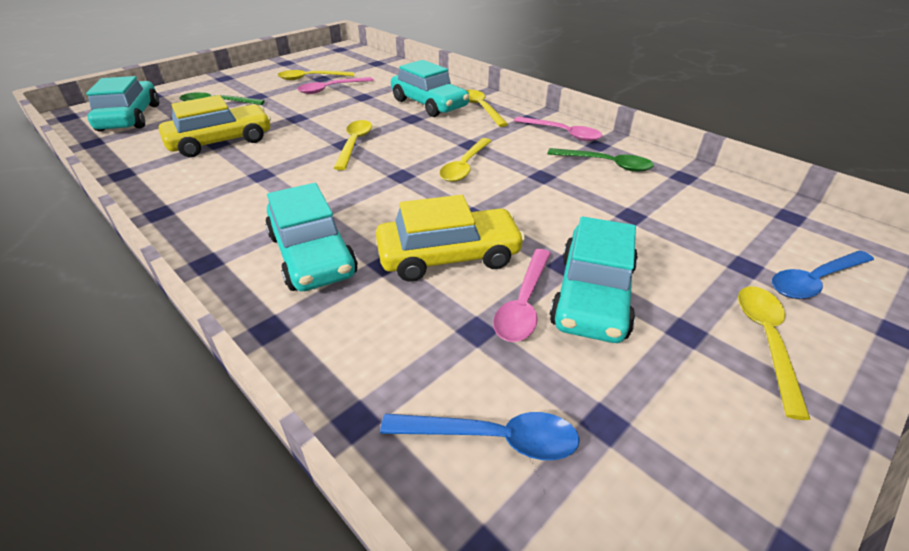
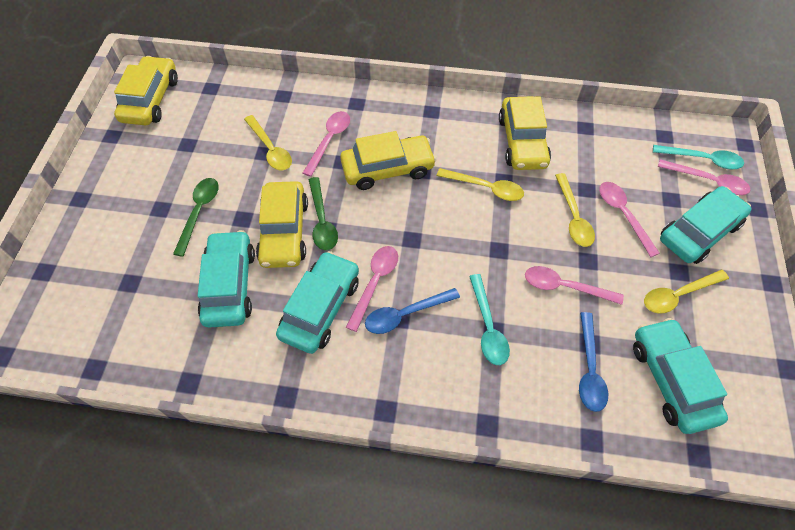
pink spoon: 3 -> 5
turquoise spoon: 0 -> 2
yellow car: 2 -> 4
yellow spoon: 5 -> 4

